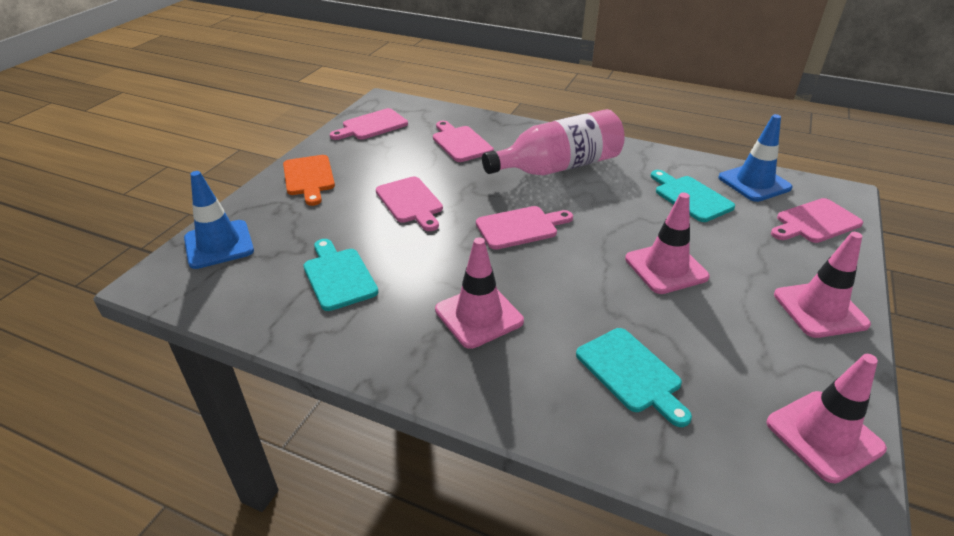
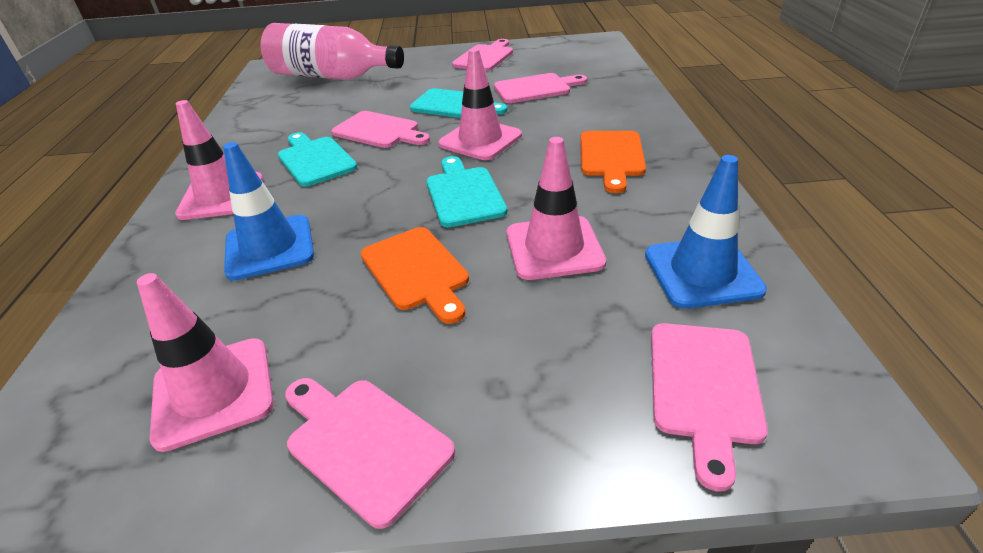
orange cutting board: 1 -> 2

